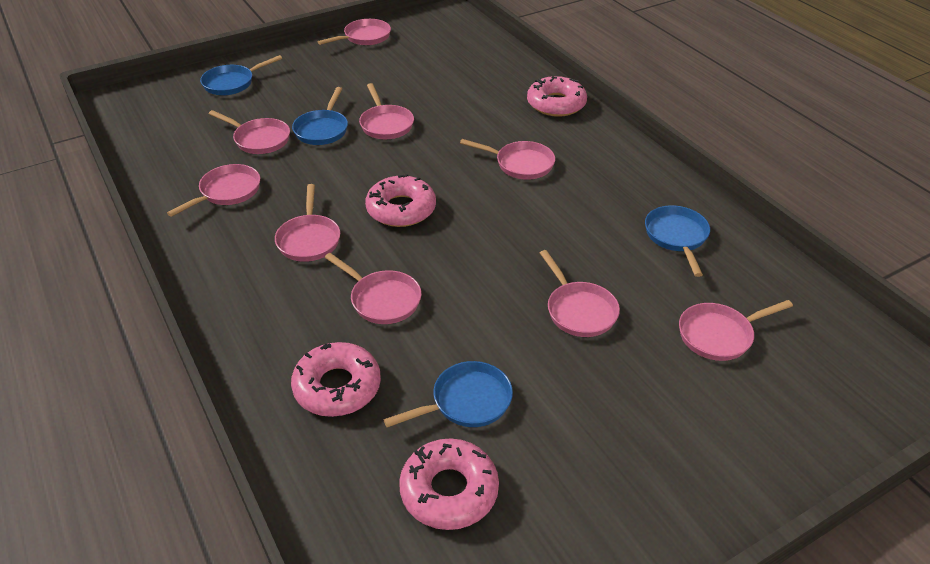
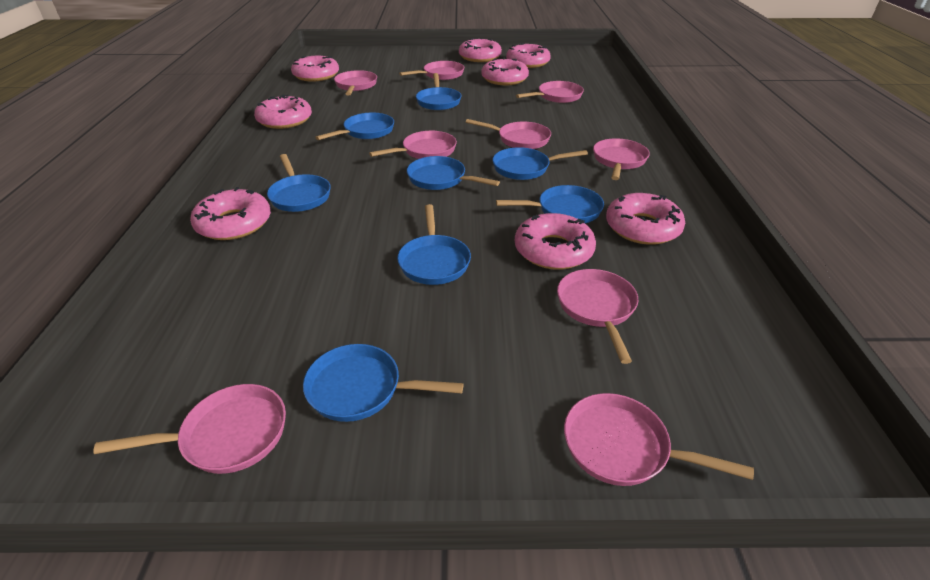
blue pan: 4 -> 8
pink donut: 4 -> 8

